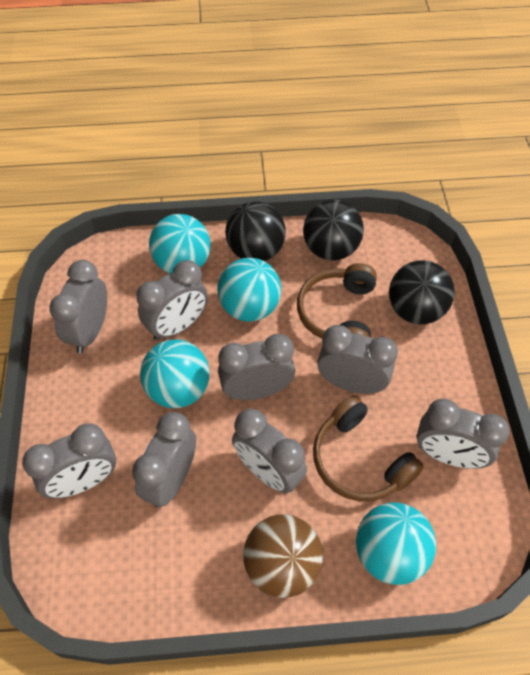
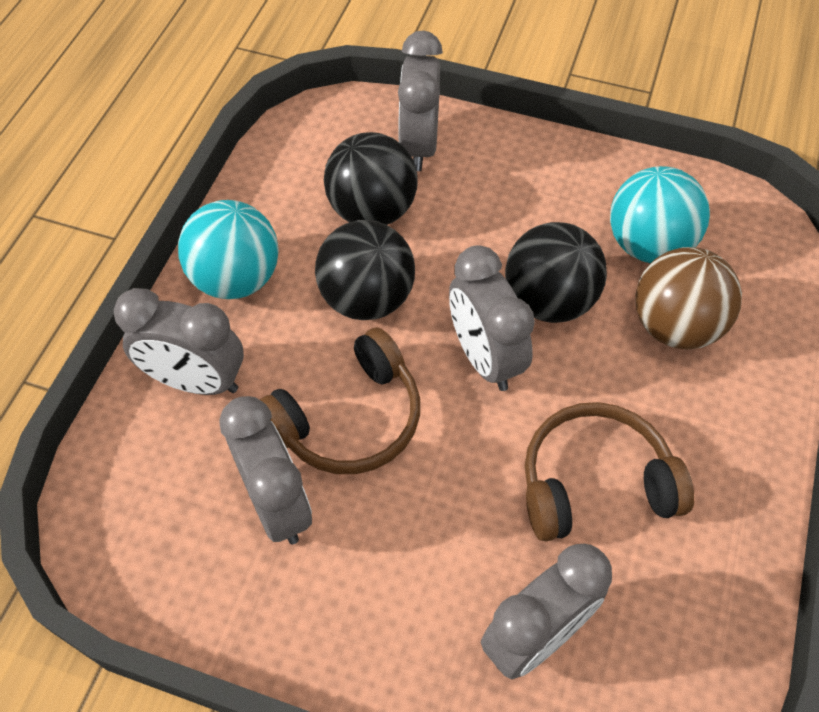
grey clock: 8 -> 5
turquoise ball: 4 -> 2

